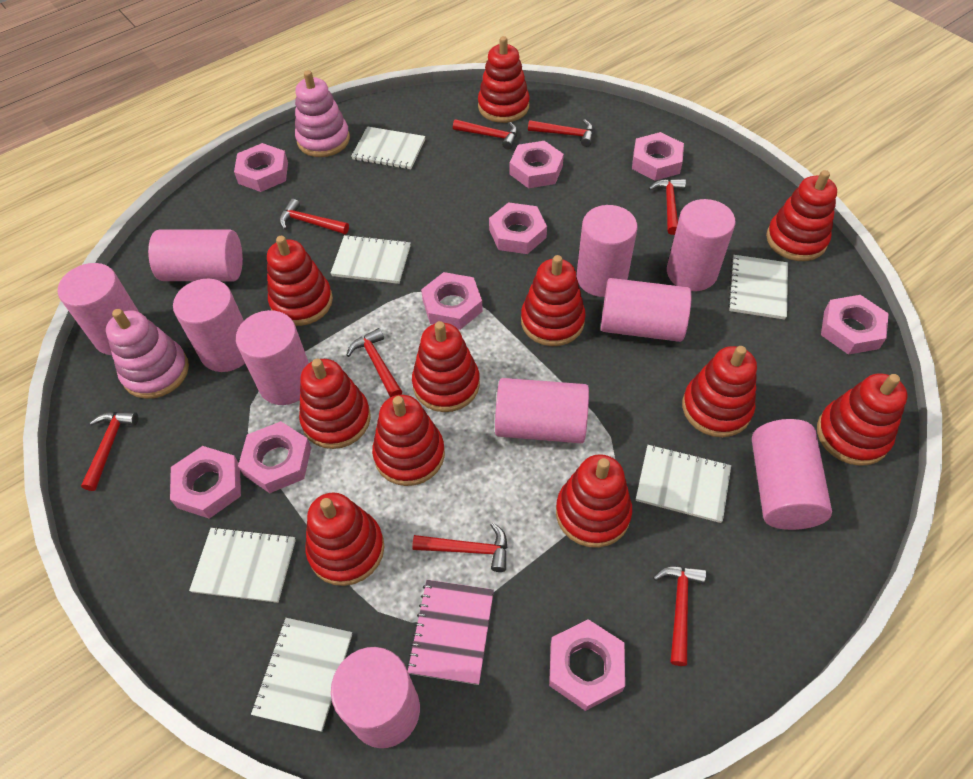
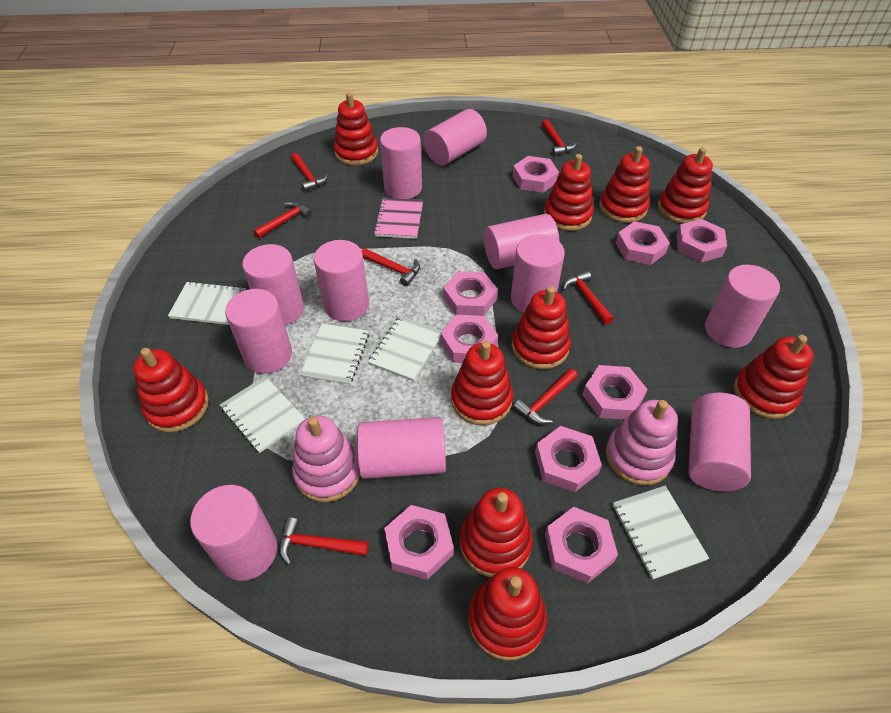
pink cylinder: 10 -> 11
red hammer: 8 -> 7
red stacking toy: 11 -> 10
white notebook: 6 -> 5

